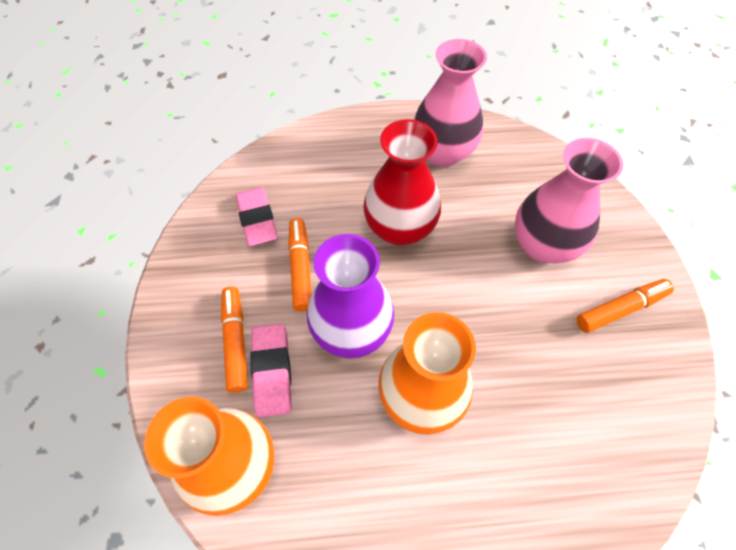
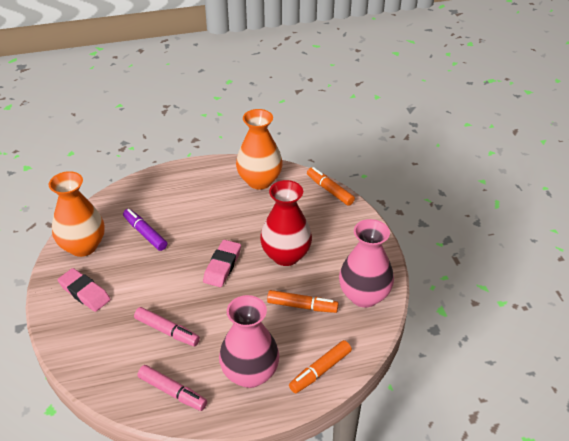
pink marker: 0 -> 2
purple marker: 0 -> 1
purple vase: 1 -> 0

